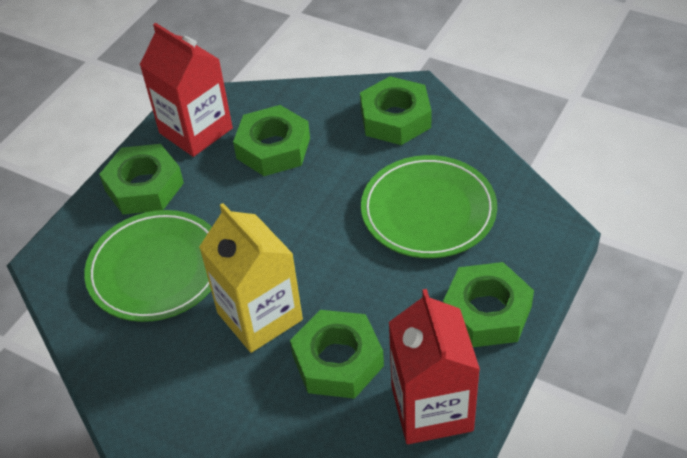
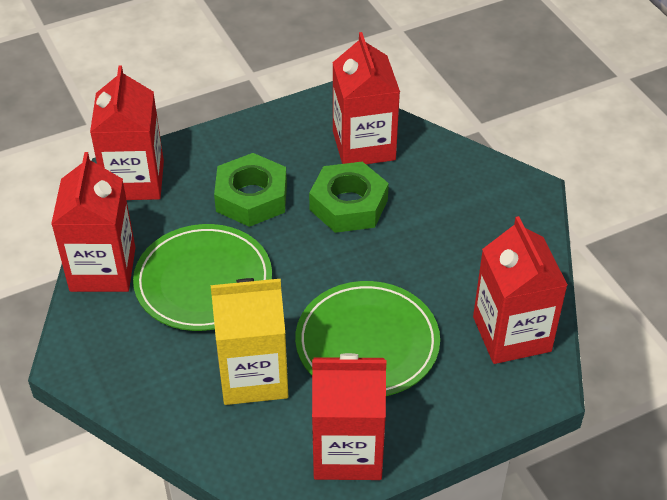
green nut: 5 -> 2
red carton: 2 -> 5

